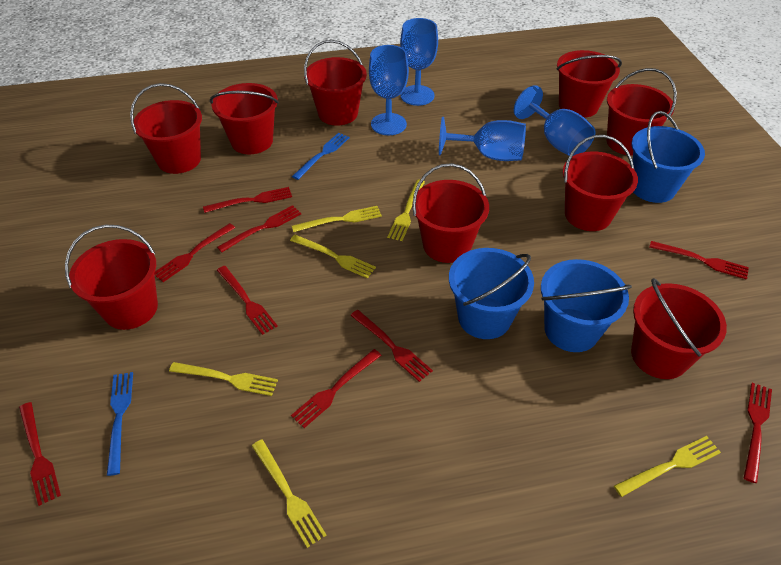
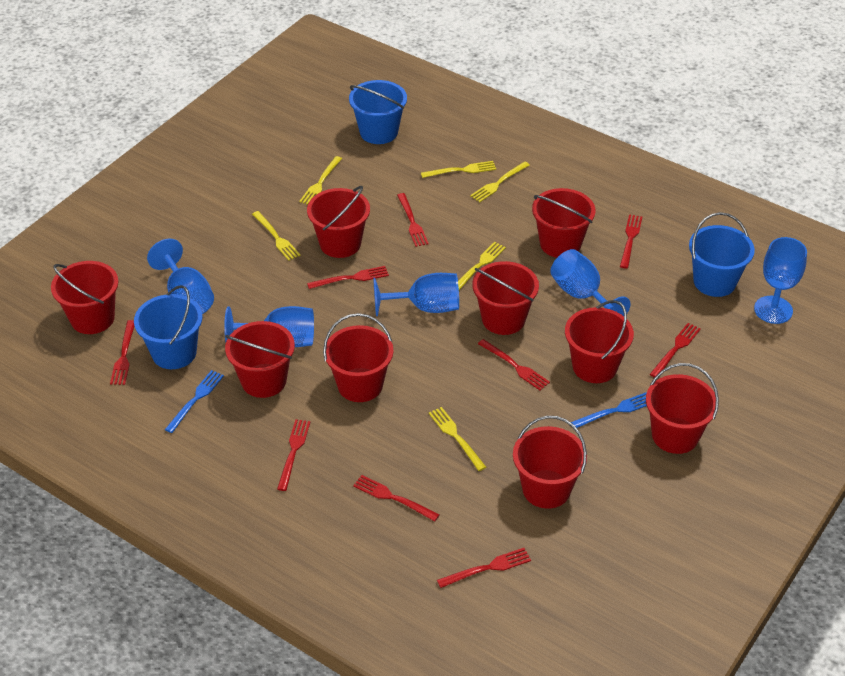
blue goblet: 4 -> 5

